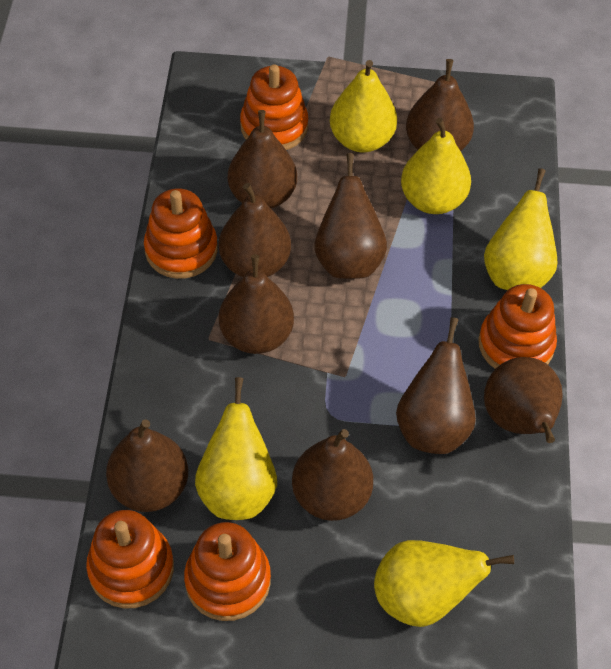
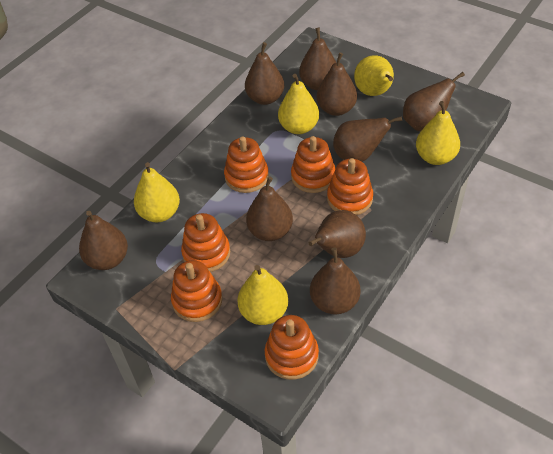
orange stacking toy: 5 -> 6

